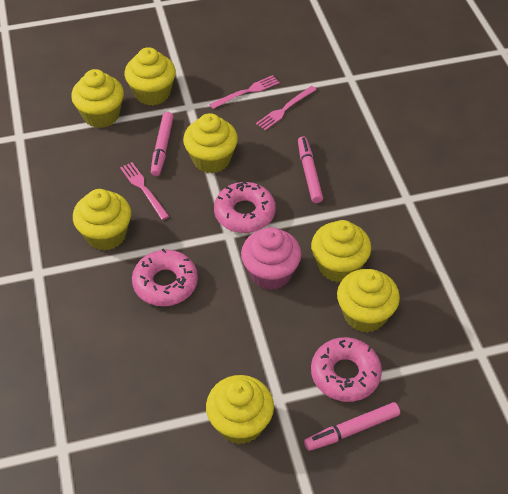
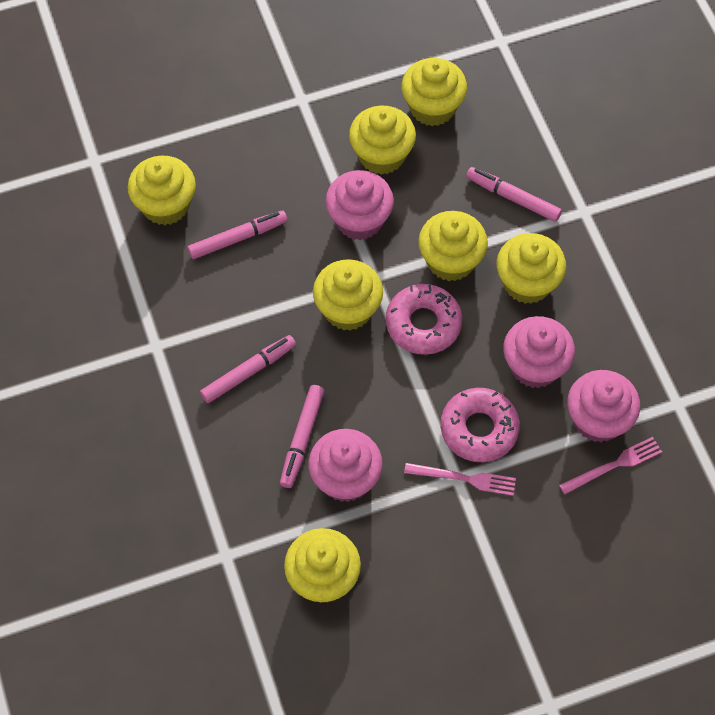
pink cupcake: 1 -> 4
pink donut: 3 -> 2
pink fork: 3 -> 2
pink marker: 3 -> 4

